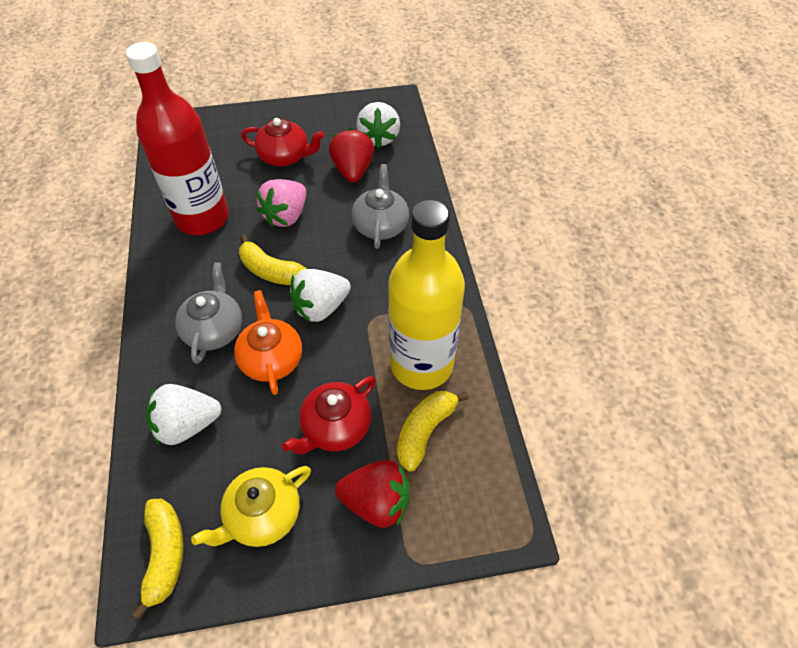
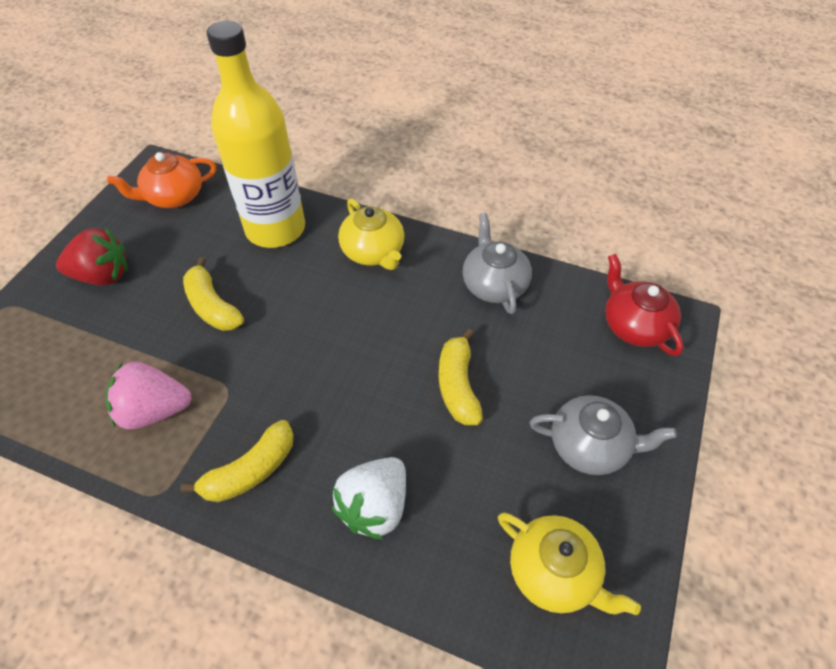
red bottle: 1 -> 0
red strawberry: 2 -> 1
red teapot: 2 -> 1
white strawberry: 3 -> 1
yellow teapot: 1 -> 2

